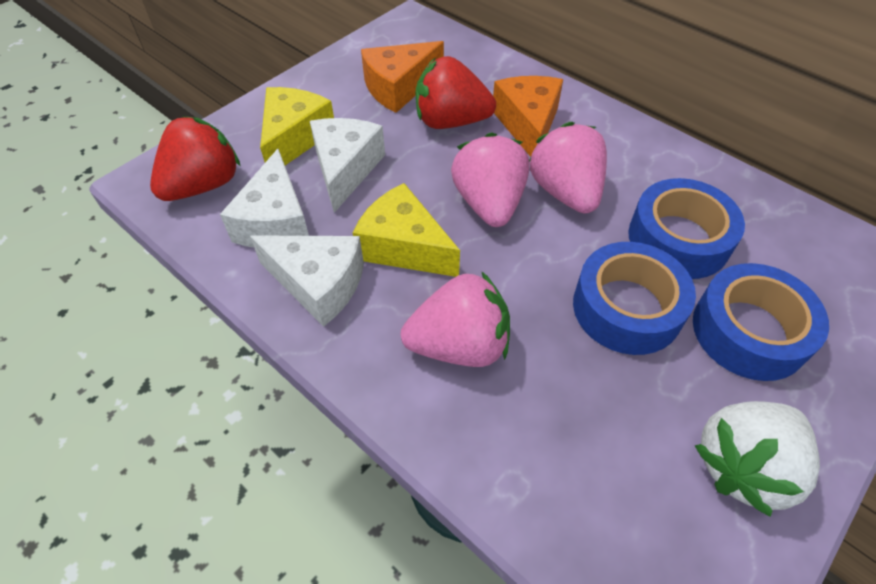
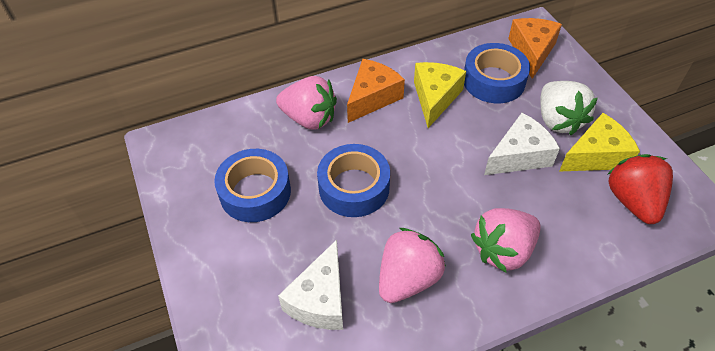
red strawberry: 2 -> 1
white cheese: 3 -> 2

